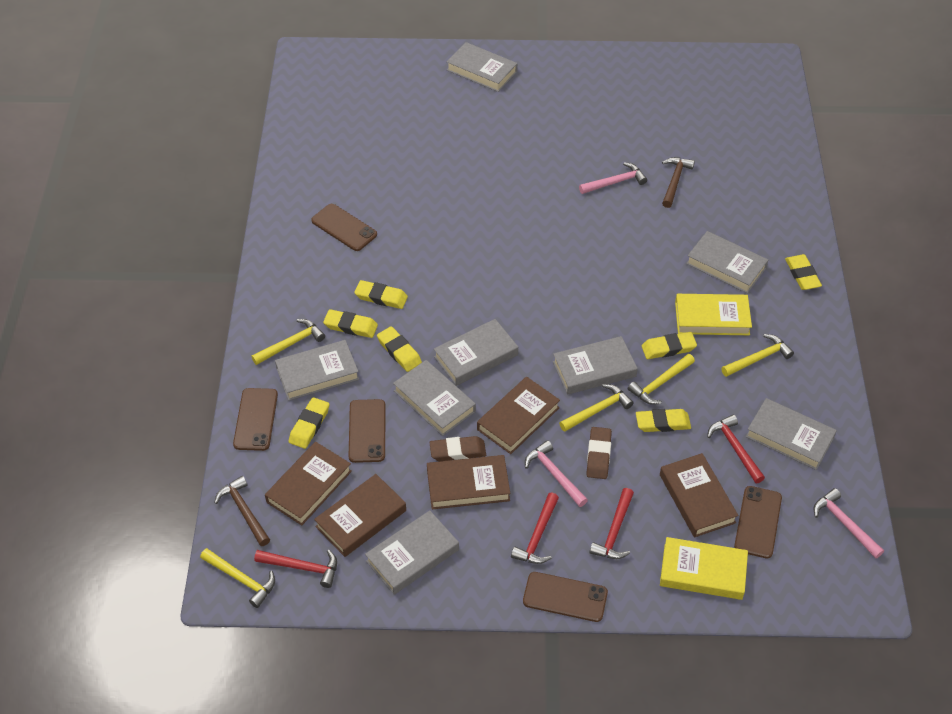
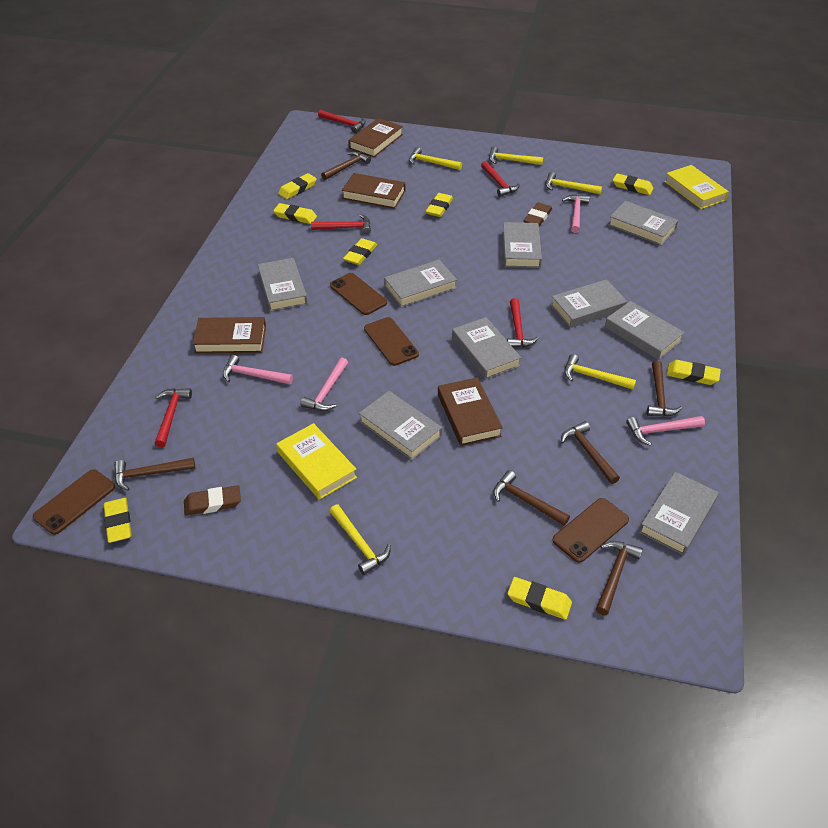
brown book: 5 -> 4
brown hammer: 2 -> 6
brown phone: 5 -> 4
grey book: 8 -> 9
pink hammer: 3 -> 4
red hammer: 4 -> 5
yellow eraser: 7 -> 8

